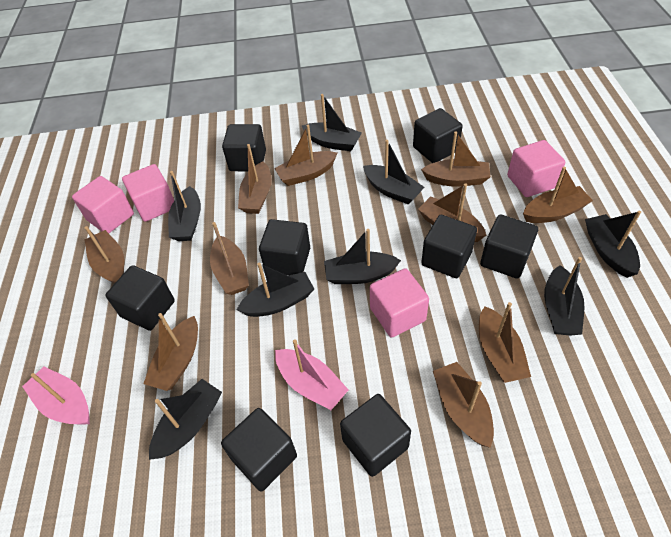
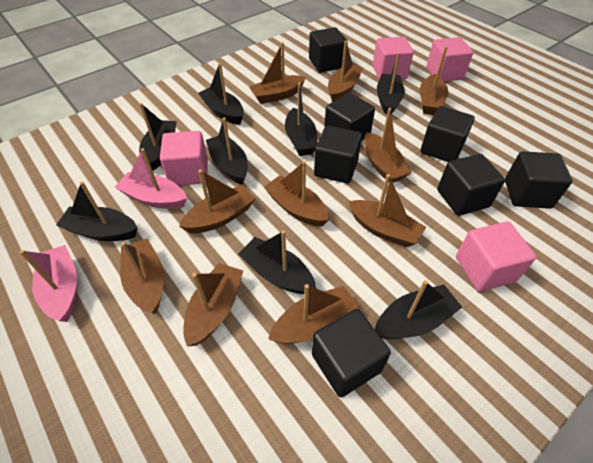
black cube: 8 -> 7

